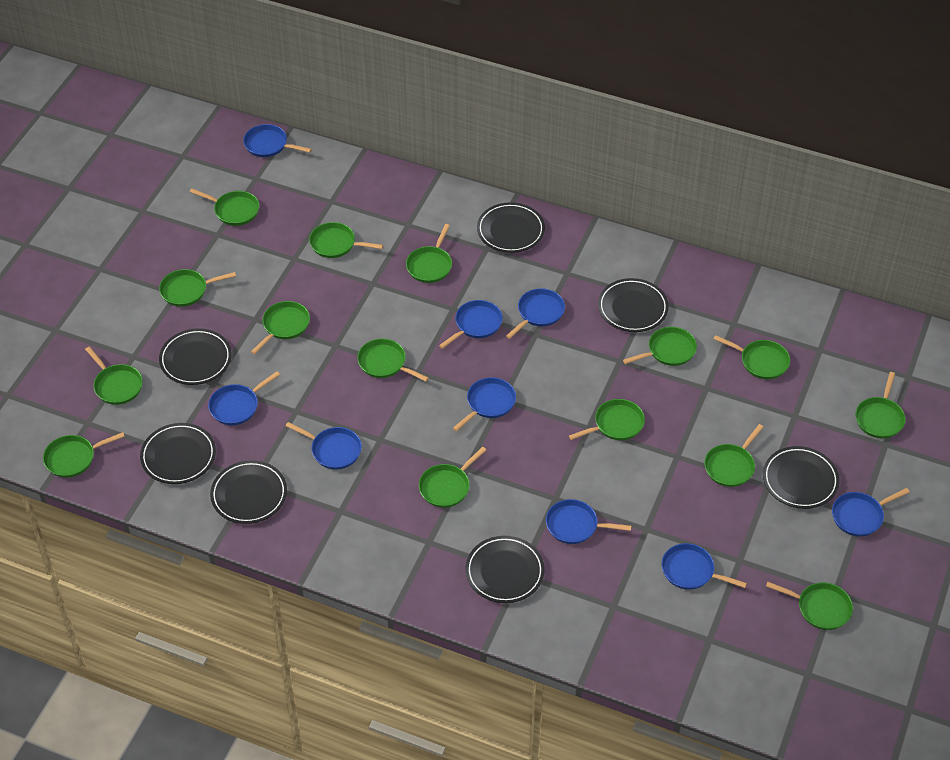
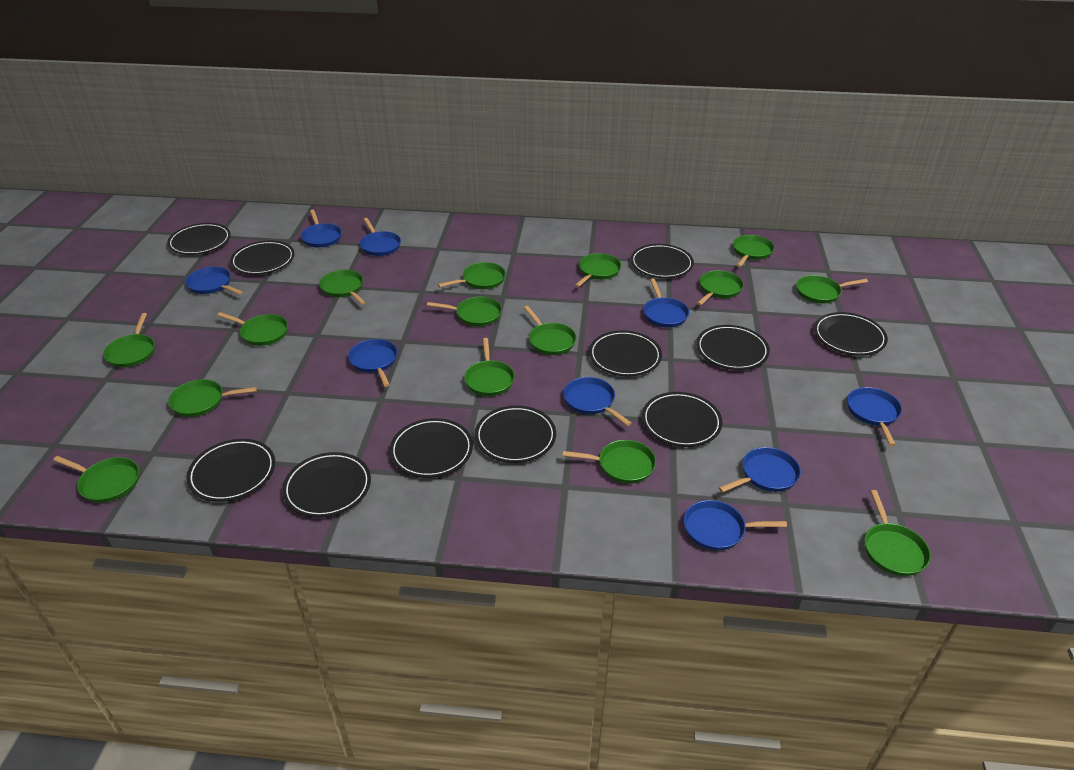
black plate: 7 -> 11

